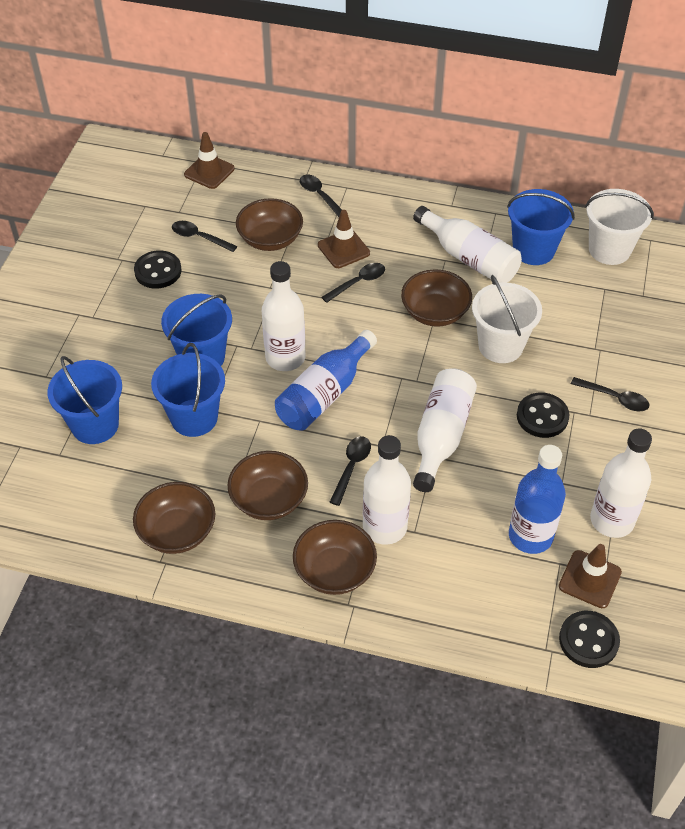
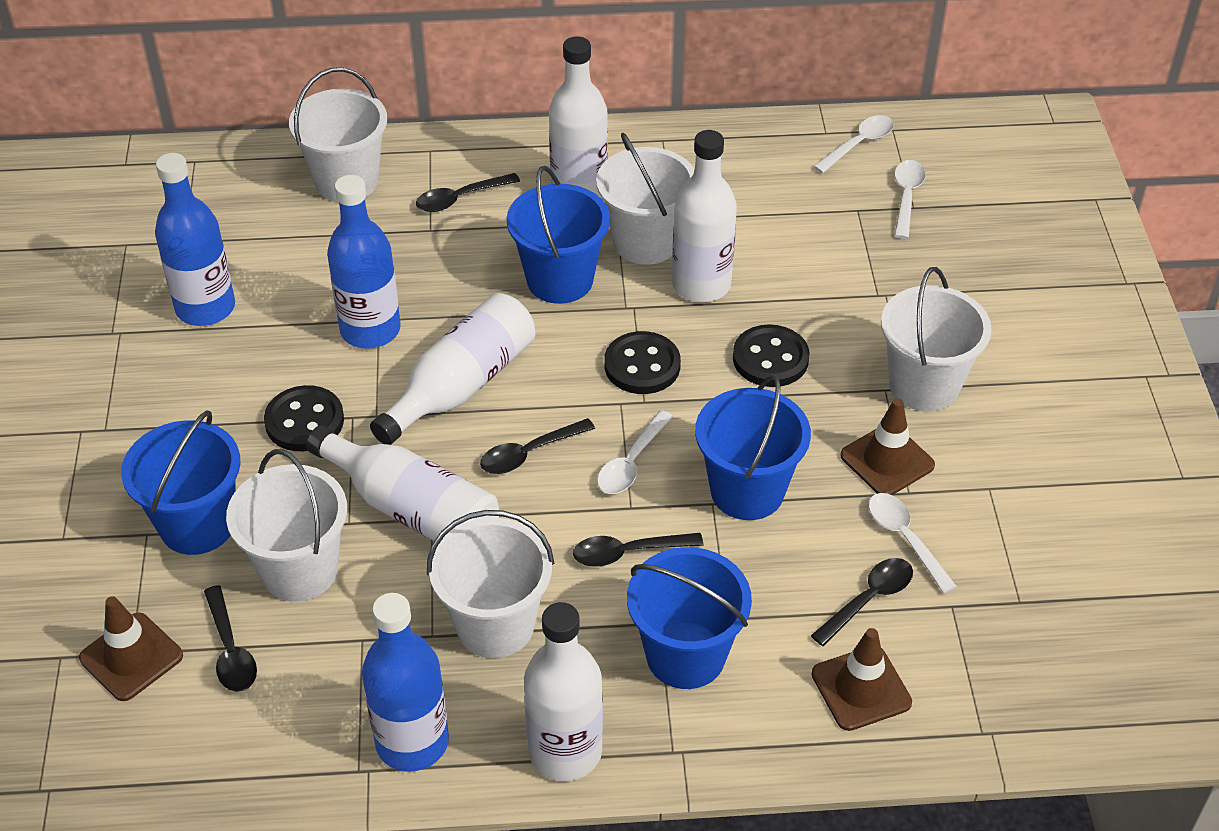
blue bottle: 2 -> 3
brown bowl: 5 -> 0
white bucket: 2 -> 5
white spoon: 0 -> 4

